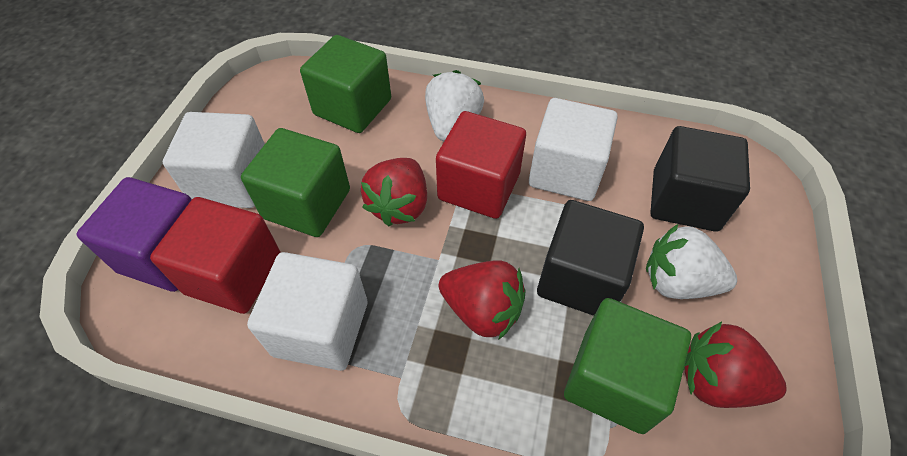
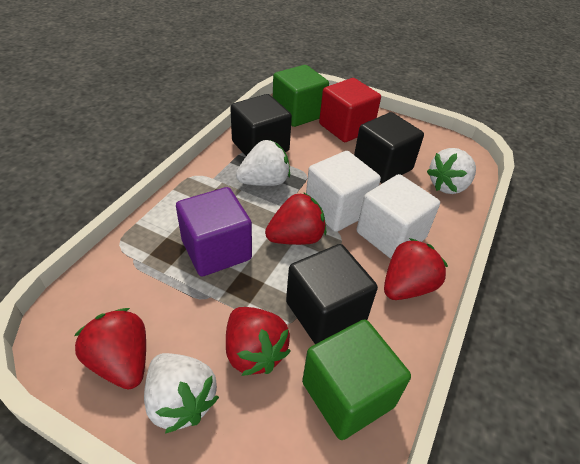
black cube: 2 -> 3
green cube: 3 -> 2
red cube: 2 -> 1
red strawberry: 3 -> 4
white cube: 3 -> 2
white strawberry: 2 -> 3

